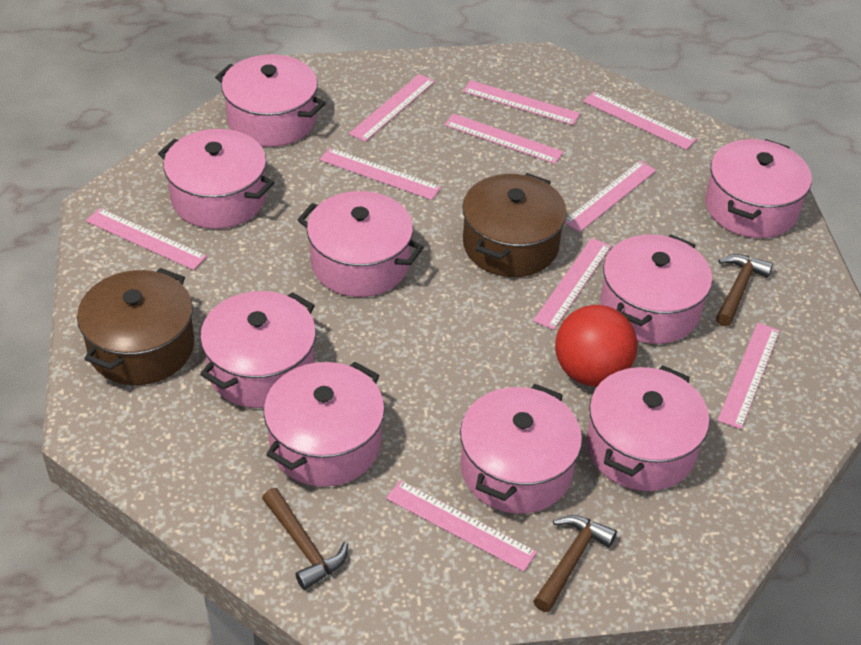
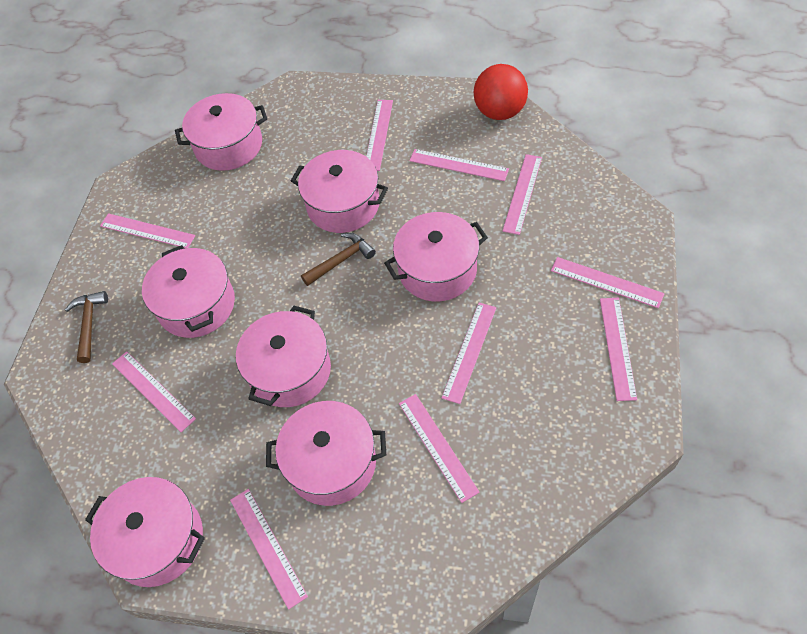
brown hammer: 3 -> 2
brown pot: 2 -> 0
pink pot: 9 -> 7

